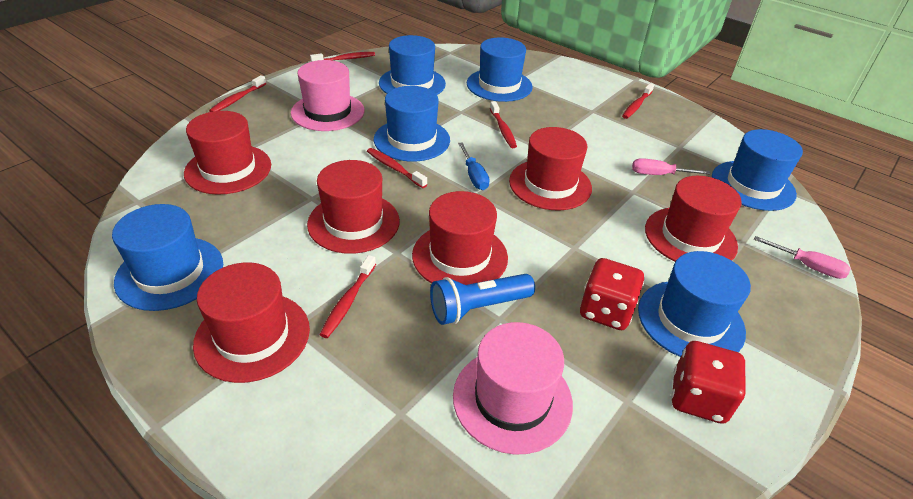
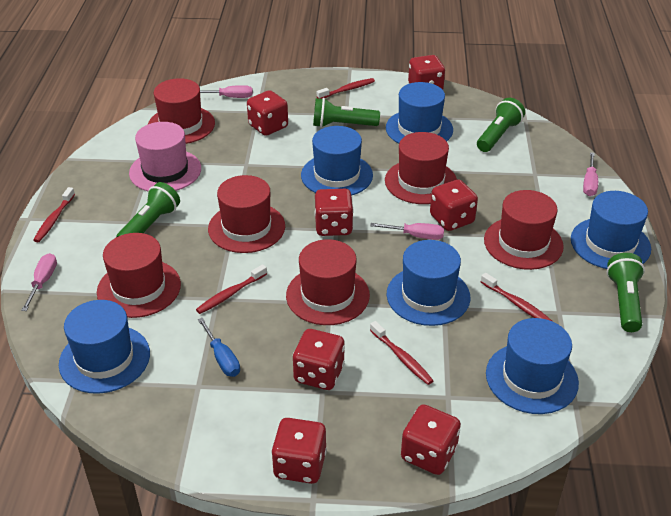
blue flashlight: 1 -> 0
green flashlight: 0 -> 4
pink hat: 2 -> 1
pink screwdriver: 2 -> 4
red dice: 2 -> 7
red toothbrush: 6 -> 5

